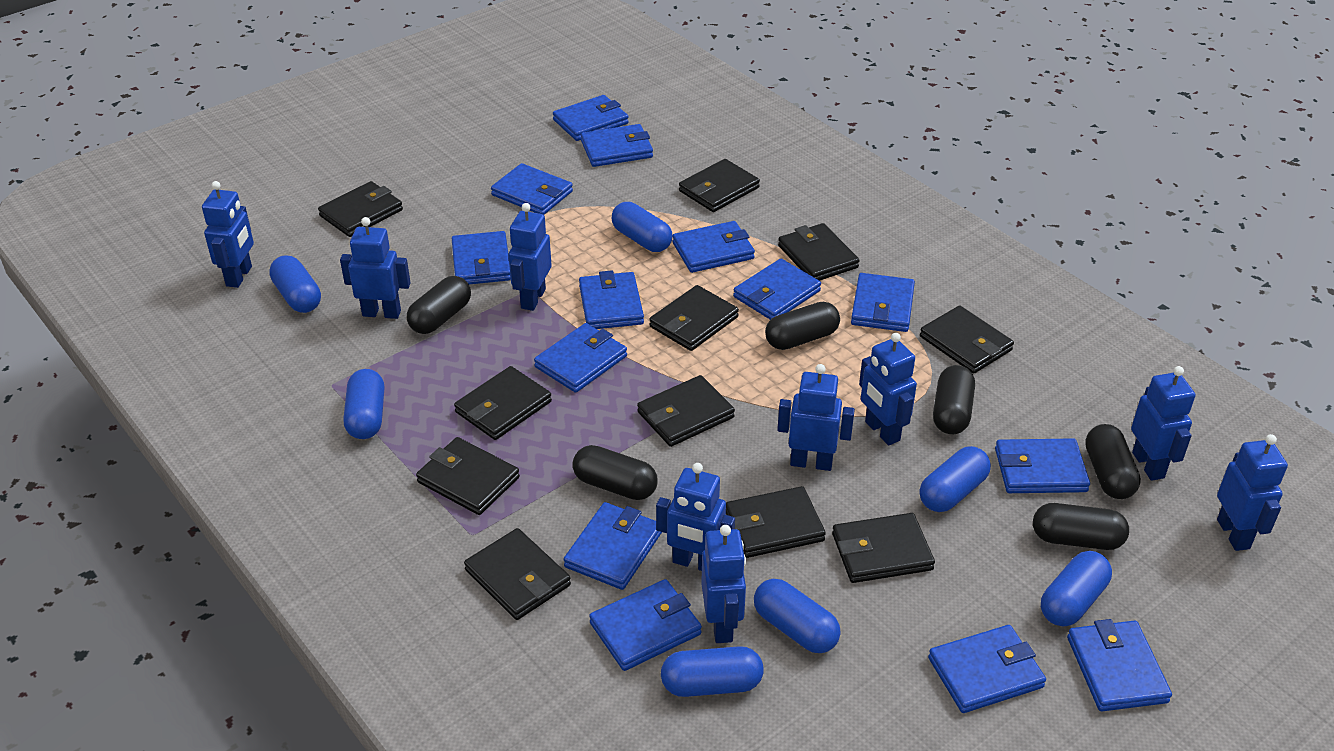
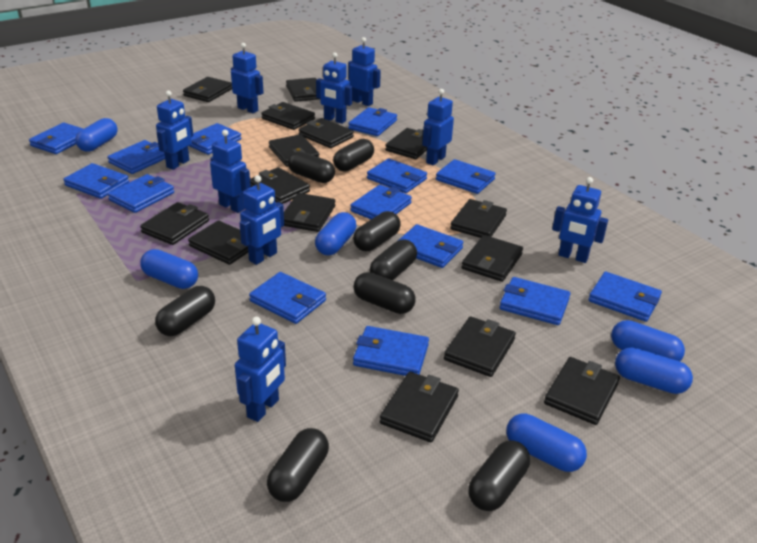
black capsule: 6 -> 8
black wallet: 11 -> 15
blue capsule: 7 -> 6

